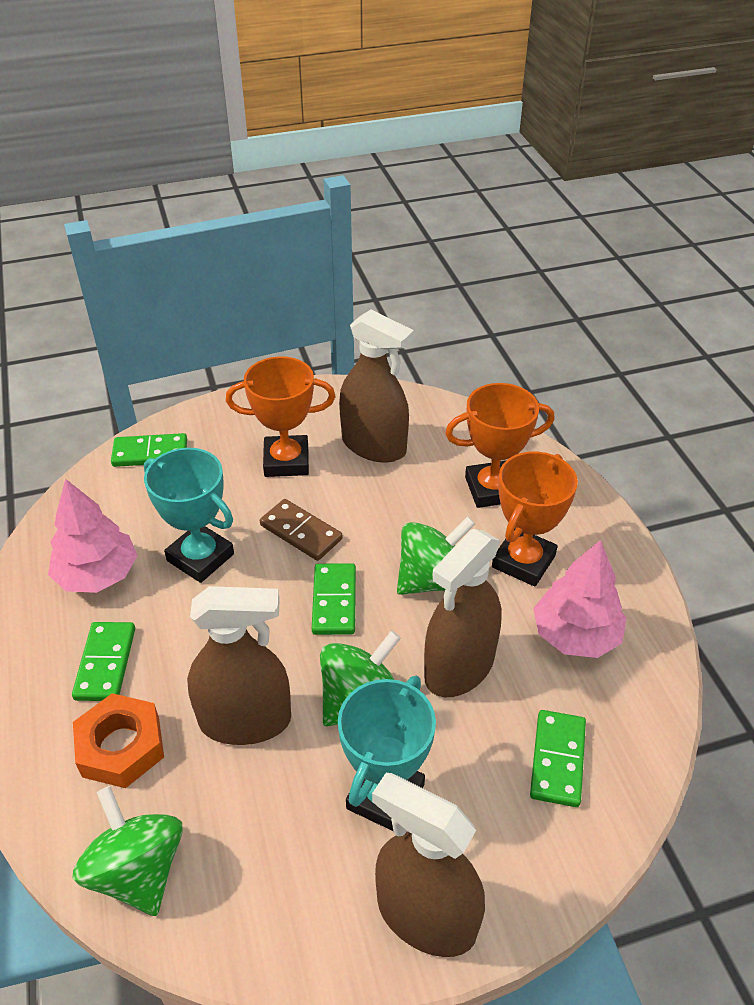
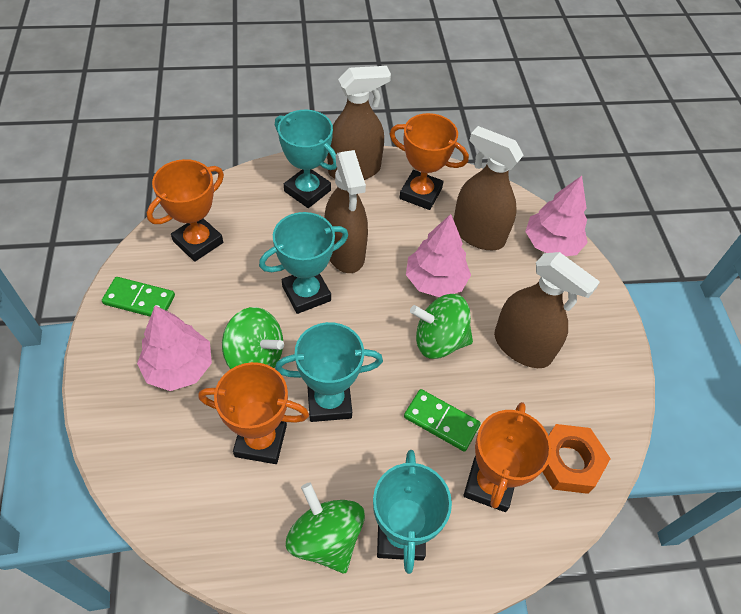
brown domino: 1 -> 0
green domino: 4 -> 2
orange trophy: 3 -> 4
pink tree: 2 -> 3
turquoise trophy: 2 -> 4

